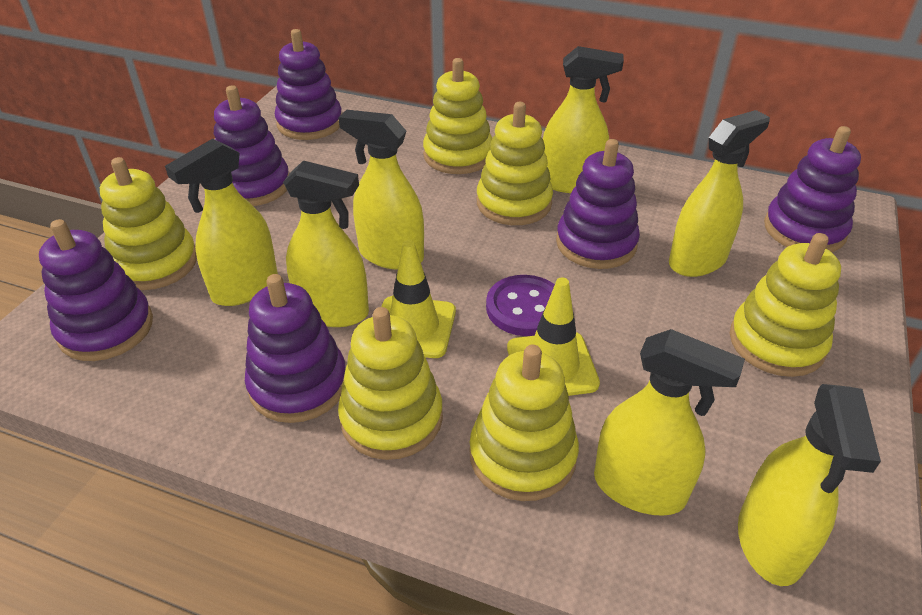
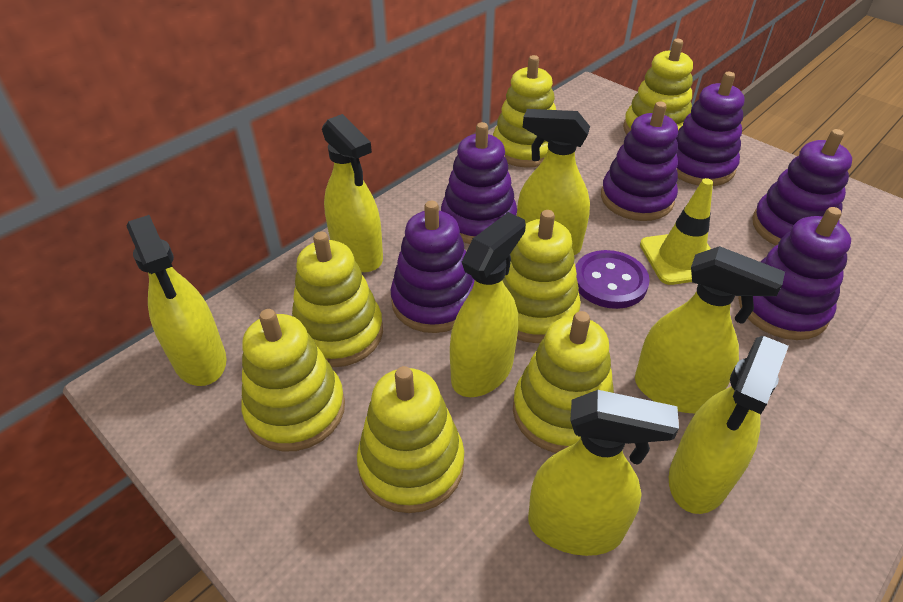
yellow stacking toy: 6 -> 7
yellow traffic cone: 2 -> 1

